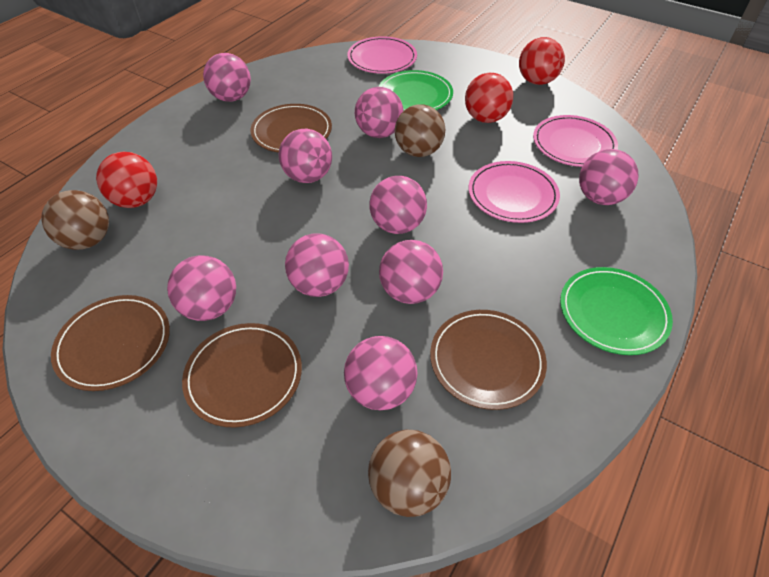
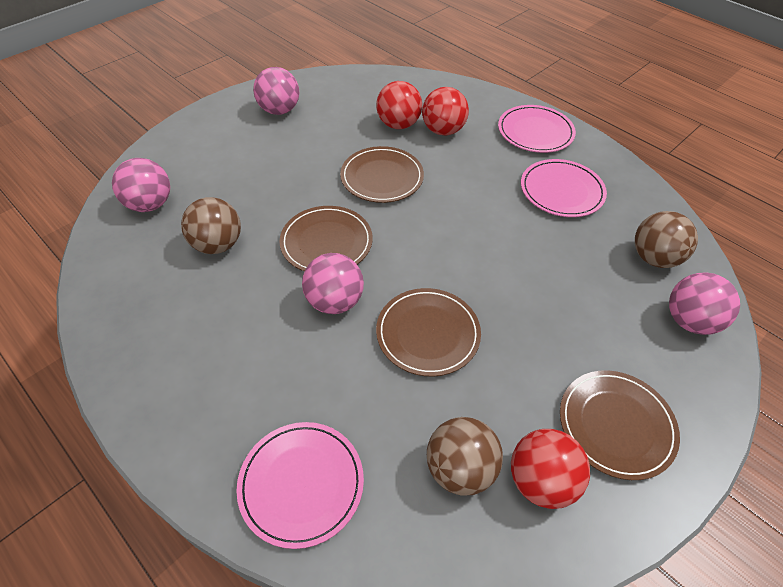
green plate: 2 -> 0
pink ball: 9 -> 4

